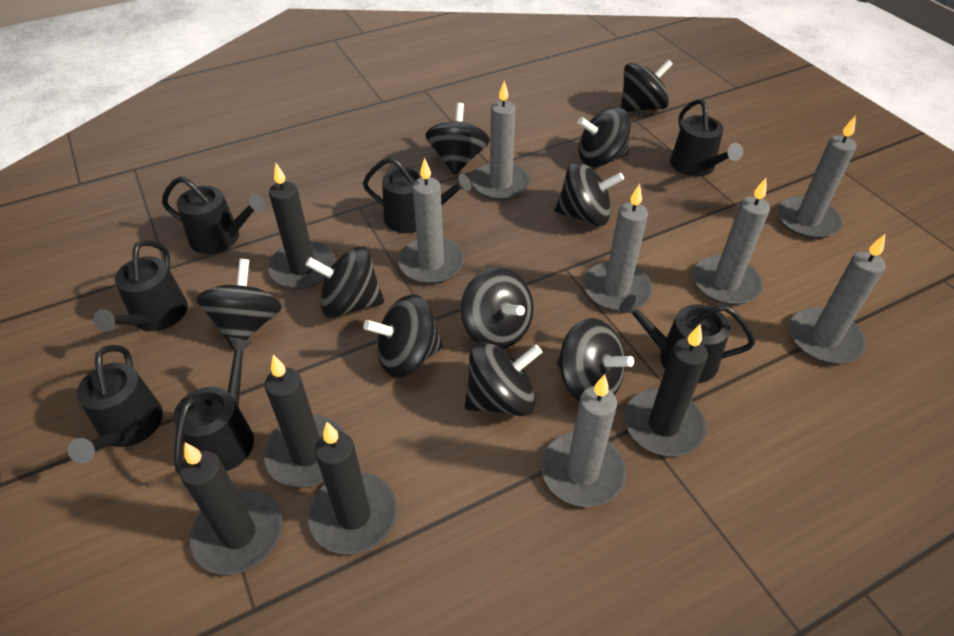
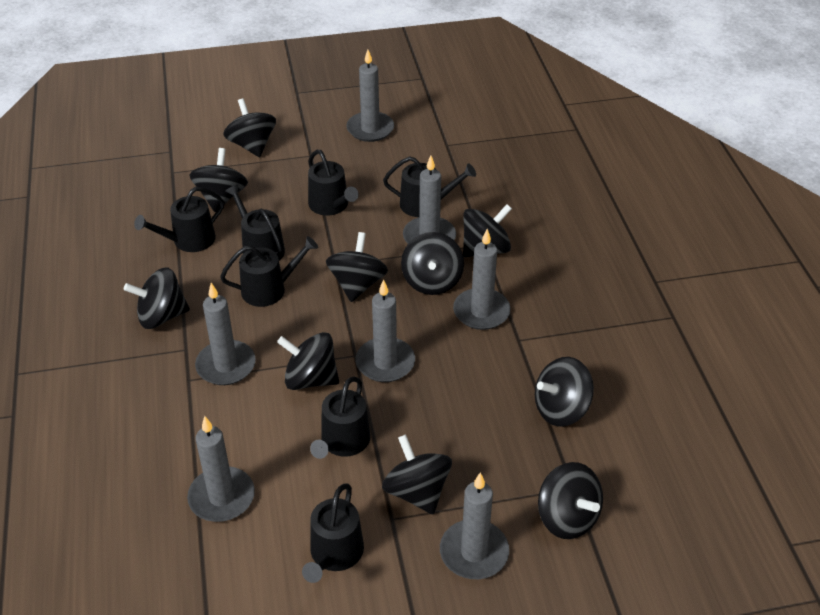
black candle: 5 -> 0

